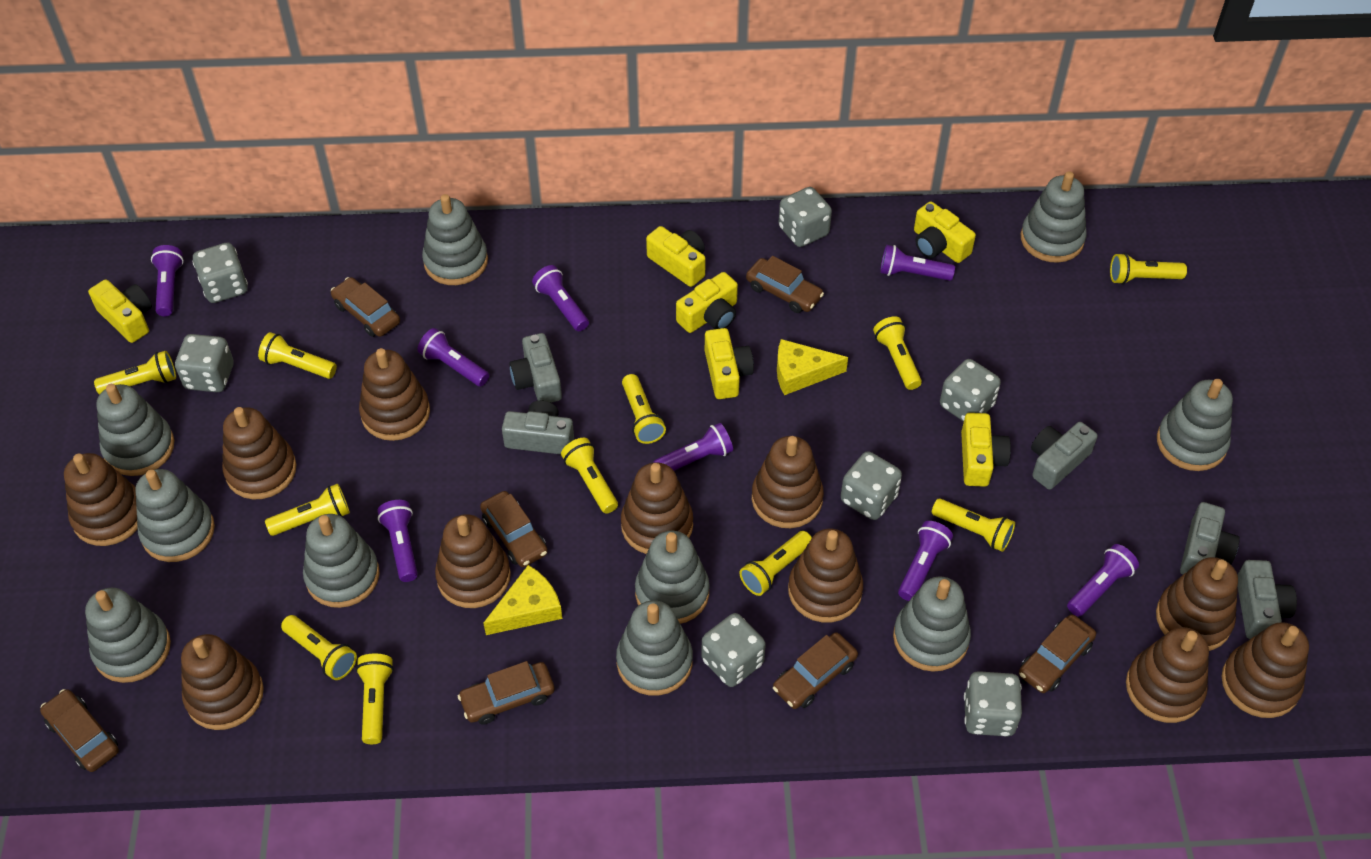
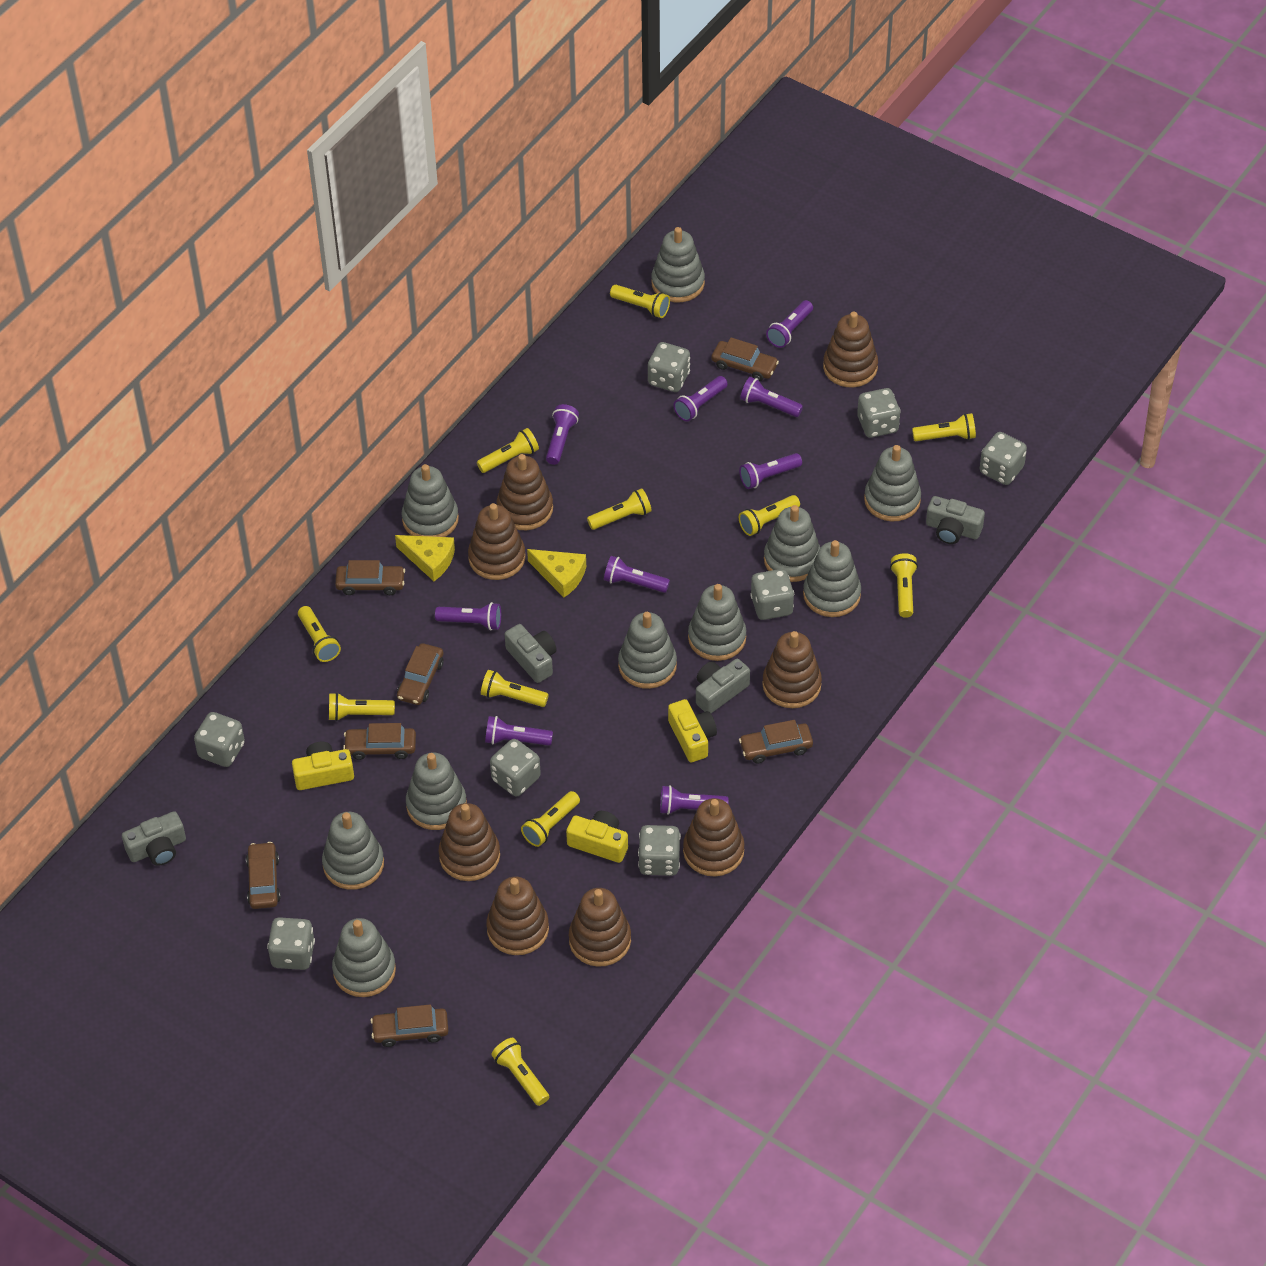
brown stacking toy: 11 -> 8
grey camera: 5 -> 4
grey dice: 7 -> 8
purple flashlight: 8 -> 9
yellow camera: 6 -> 3

